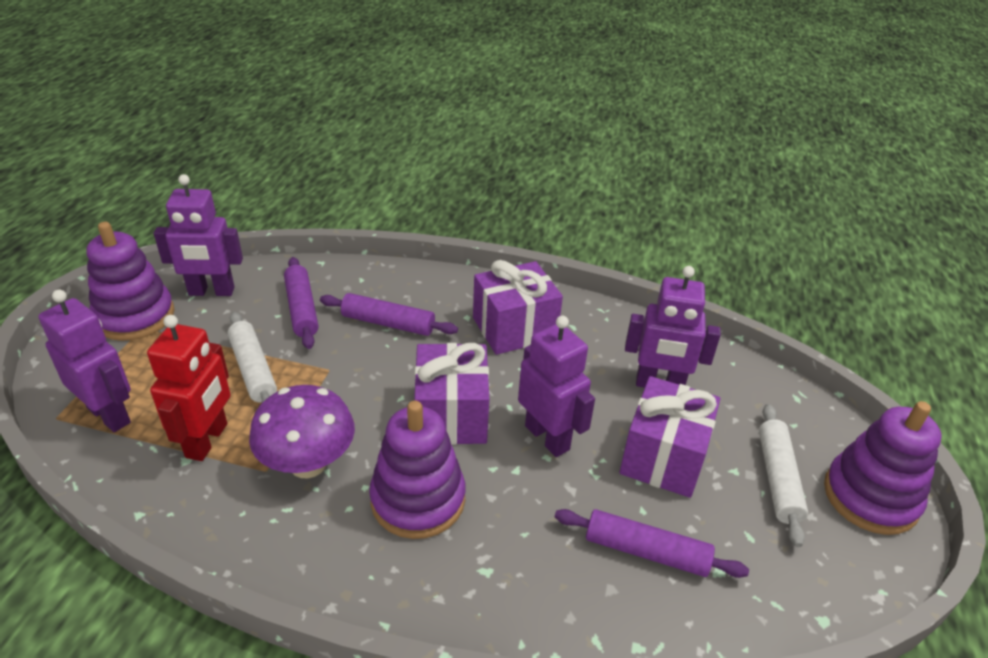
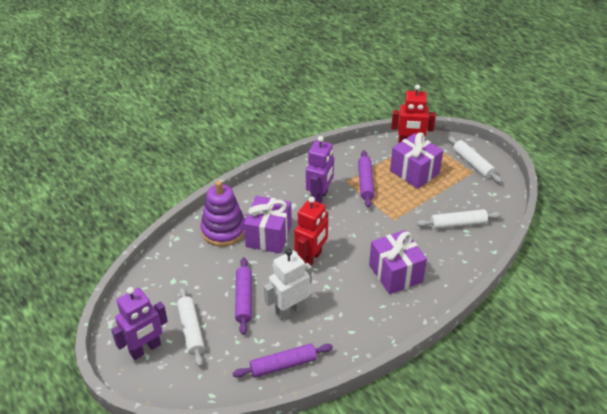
purple mushroom: 1 -> 0
purple robot: 4 -> 2
purple stacking toy: 3 -> 1
red robot: 1 -> 2
white robot: 0 -> 1
white rolling pin: 2 -> 3

